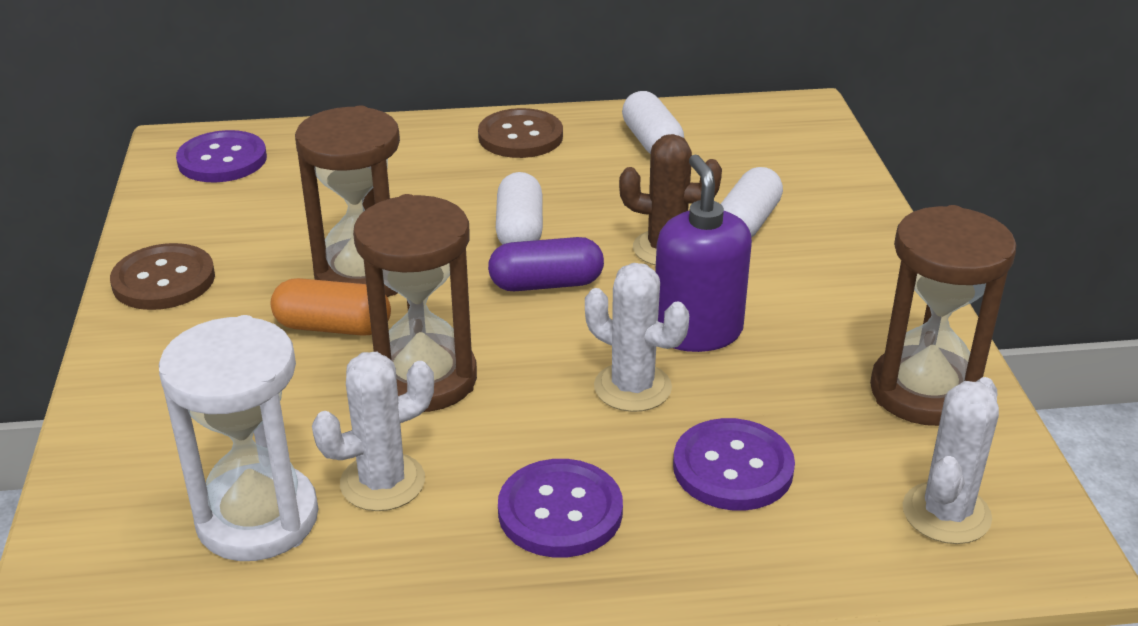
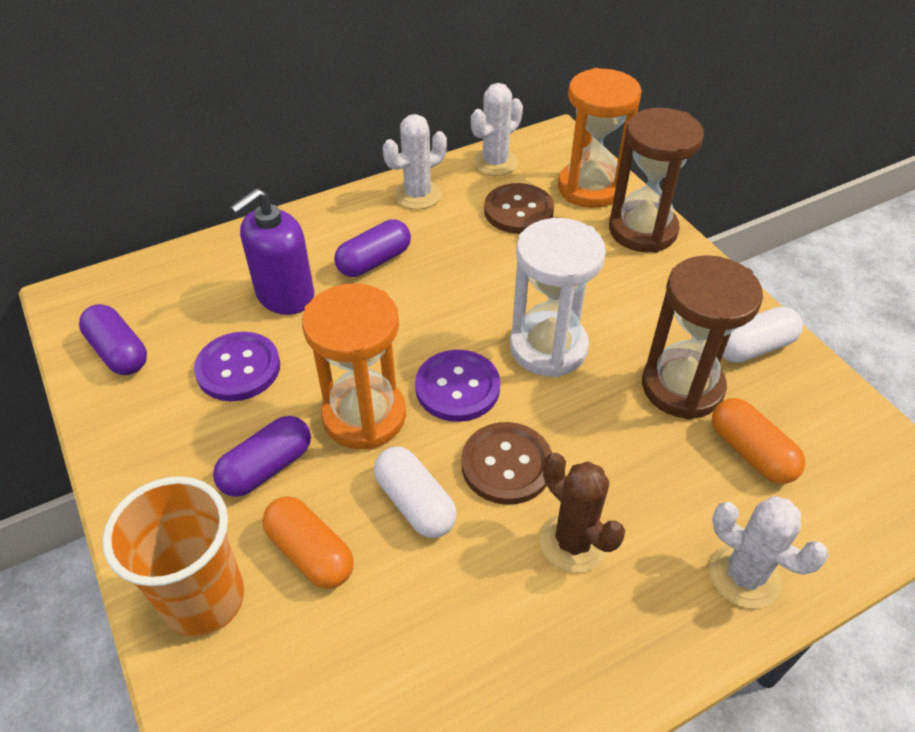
brown hourglass: 3 -> 2
orange capsule: 1 -> 2
orange cup: 0 -> 1
orange hourglass: 0 -> 2
purple button: 3 -> 2
purple capsule: 1 -> 3
white capsule: 3 -> 2

